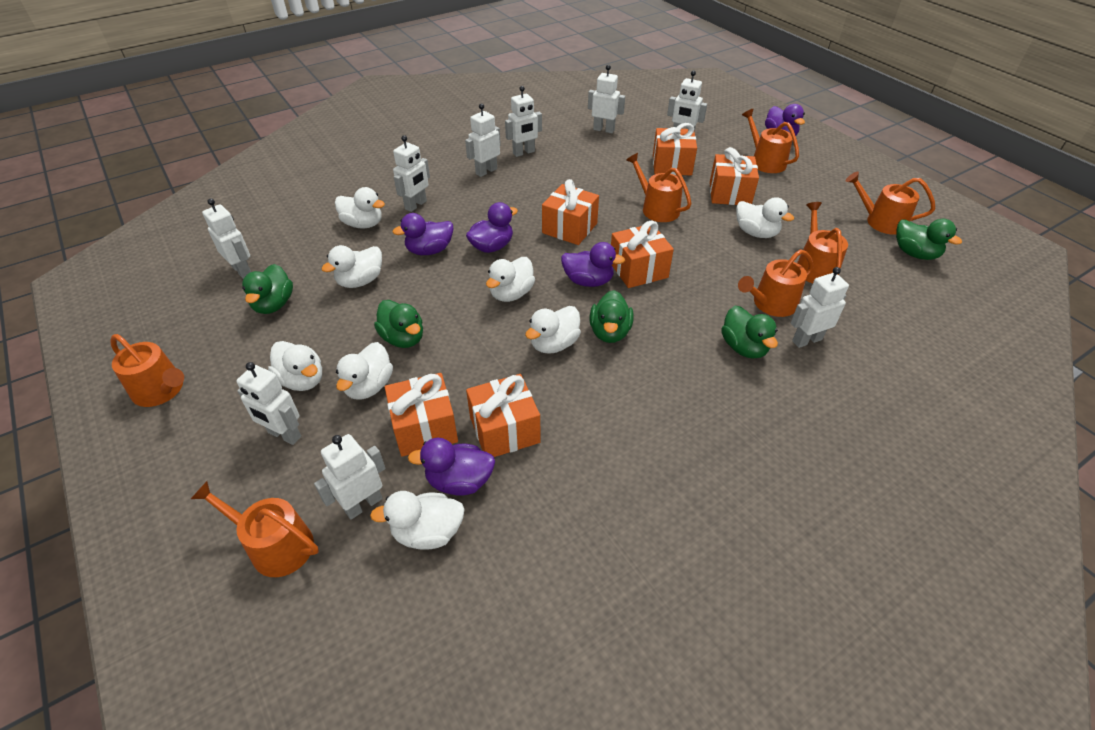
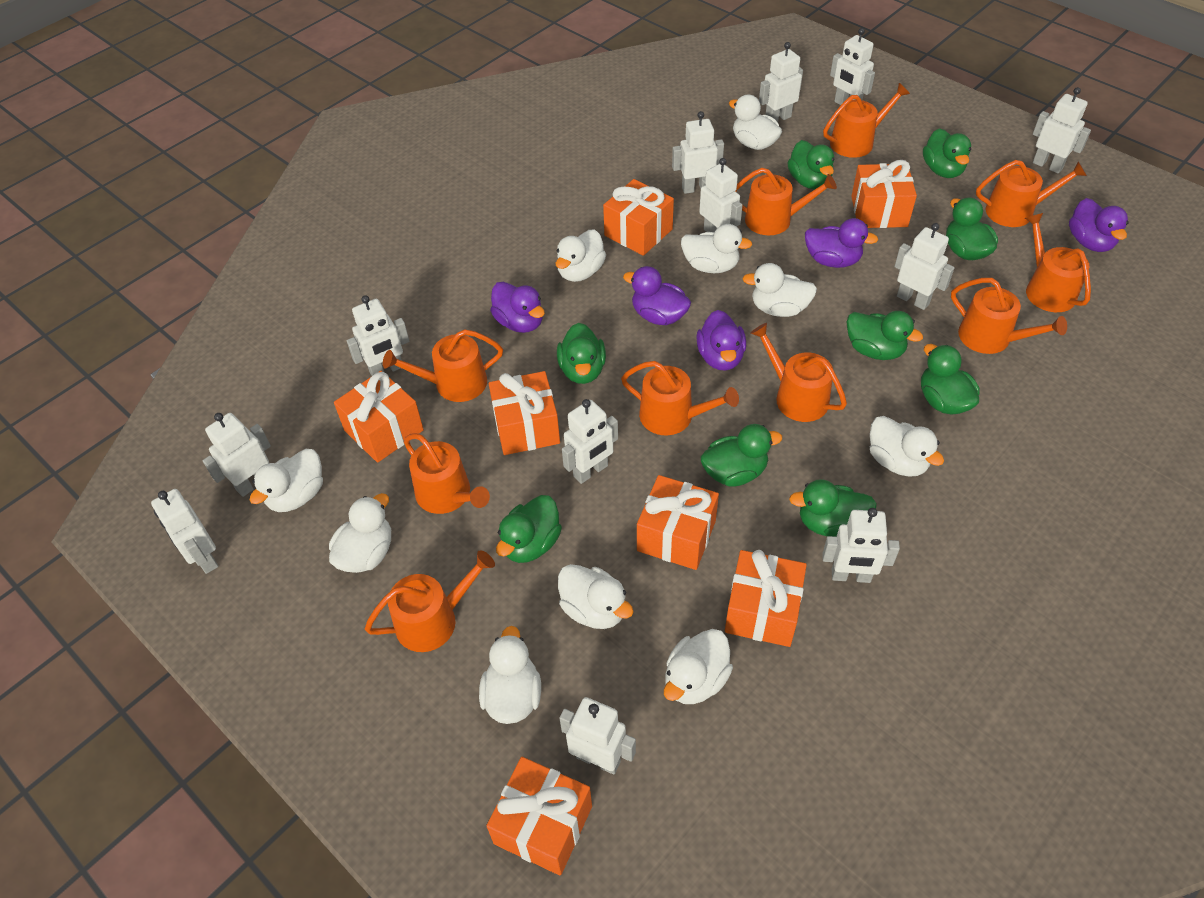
green duck: 5 -> 9
orange gift: 6 -> 7
orange watering can: 7 -> 10
white duck: 8 -> 10
white robot: 9 -> 12

